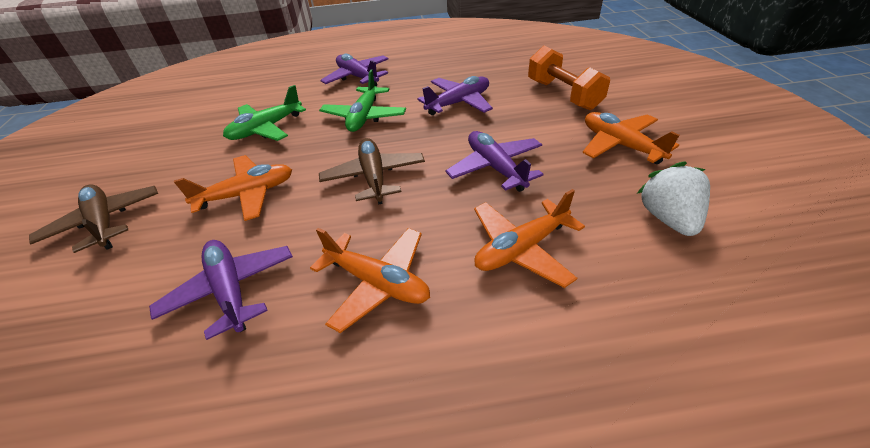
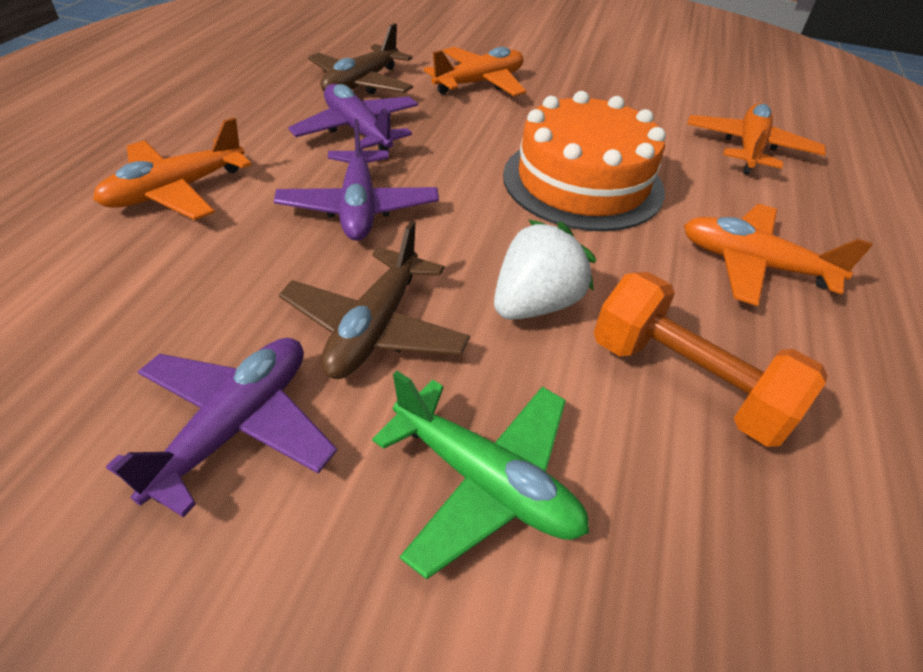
green plane: 2 -> 1
orange cake: 0 -> 1
purple plane: 4 -> 3

